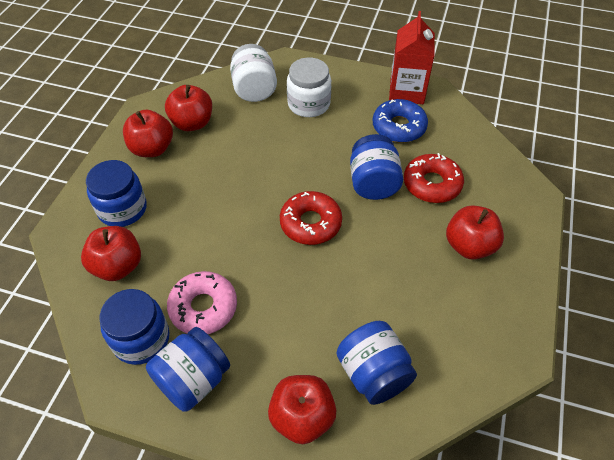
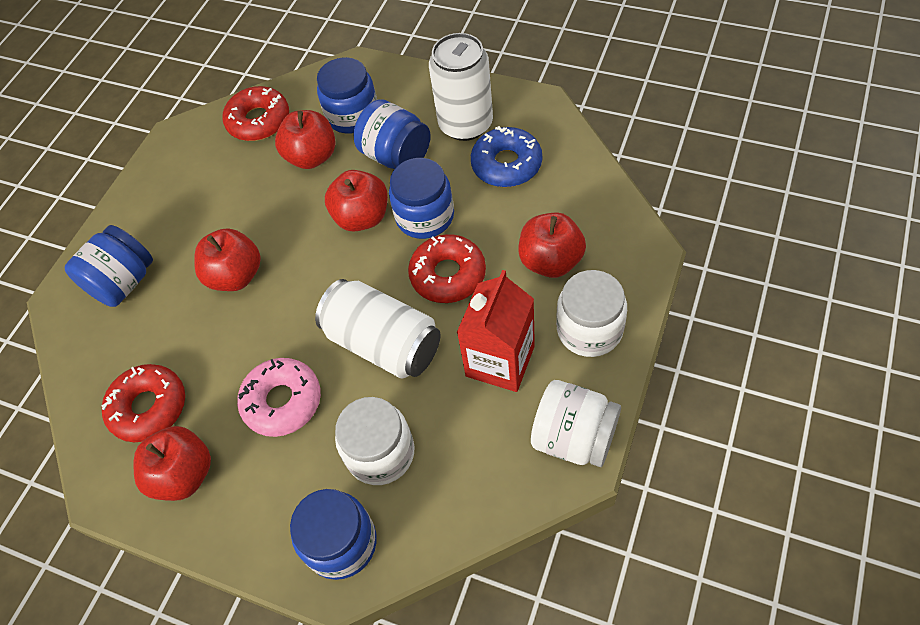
red donut: 2 -> 3
white can: 0 -> 2
white jar: 2 -> 3

